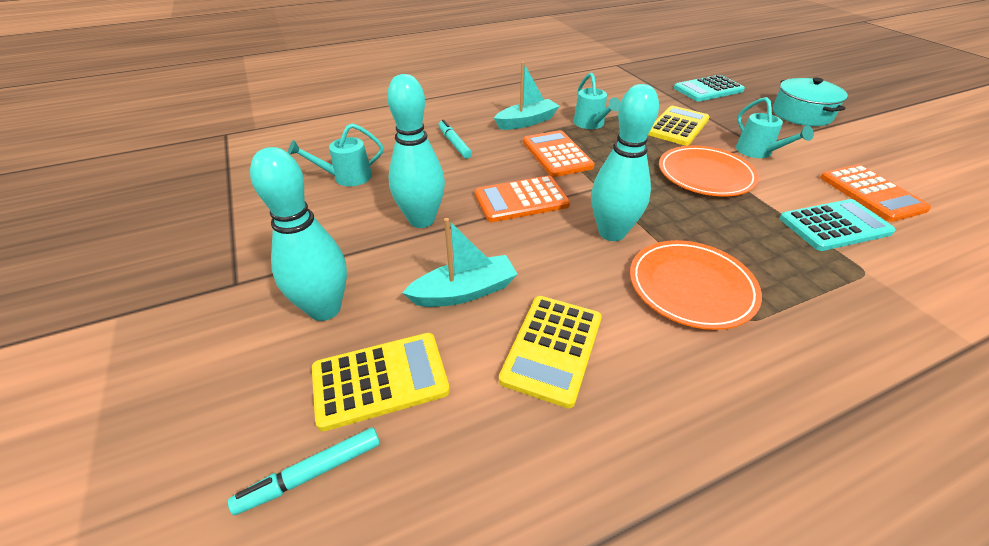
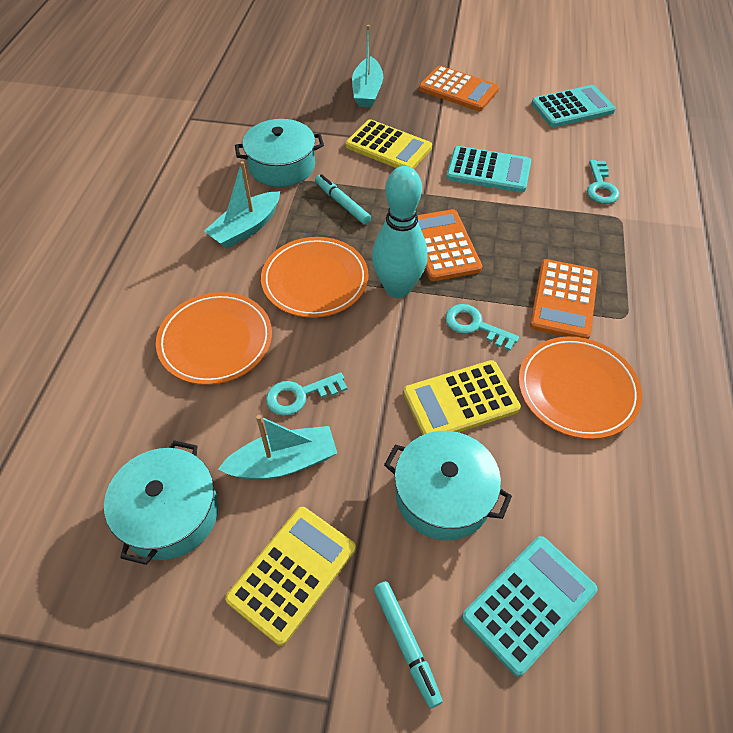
orange plate: 2 -> 3
turquoise boat: 2 -> 3
turquoise bowling pin: 3 -> 1
turquoise calculator: 2 -> 3
turquoise key: 0 -> 3
turquoise pot: 1 -> 3
turquoise watering can: 3 -> 0

